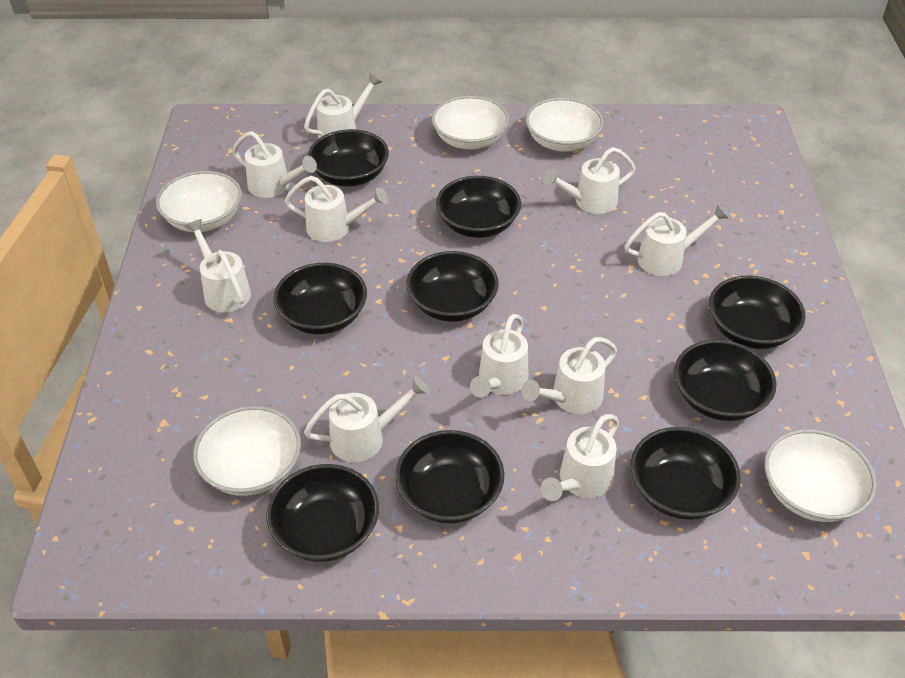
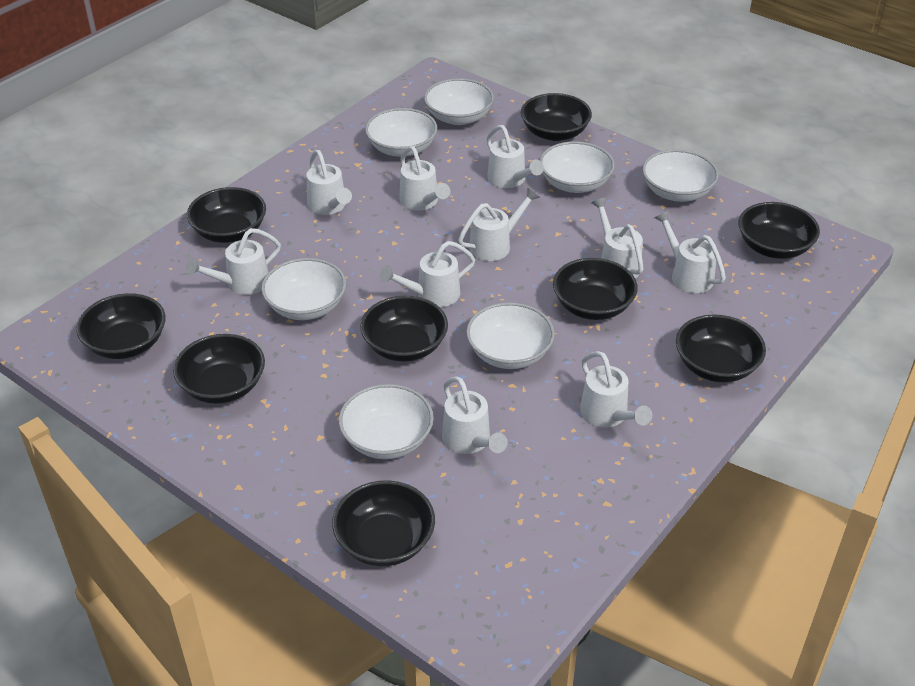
white bowl: 5 -> 7

